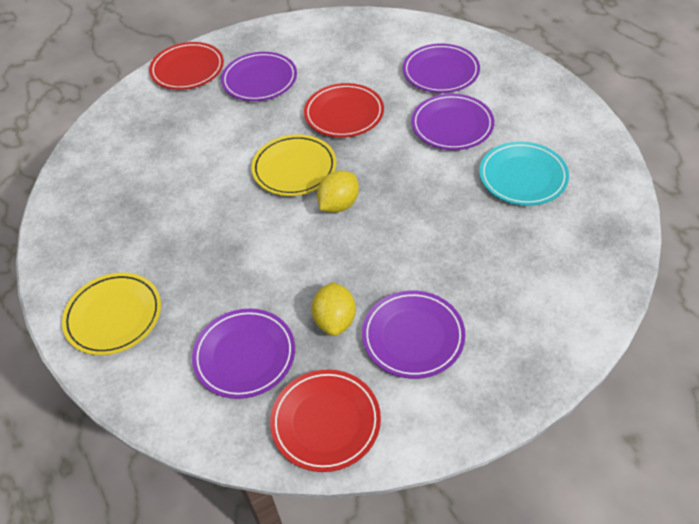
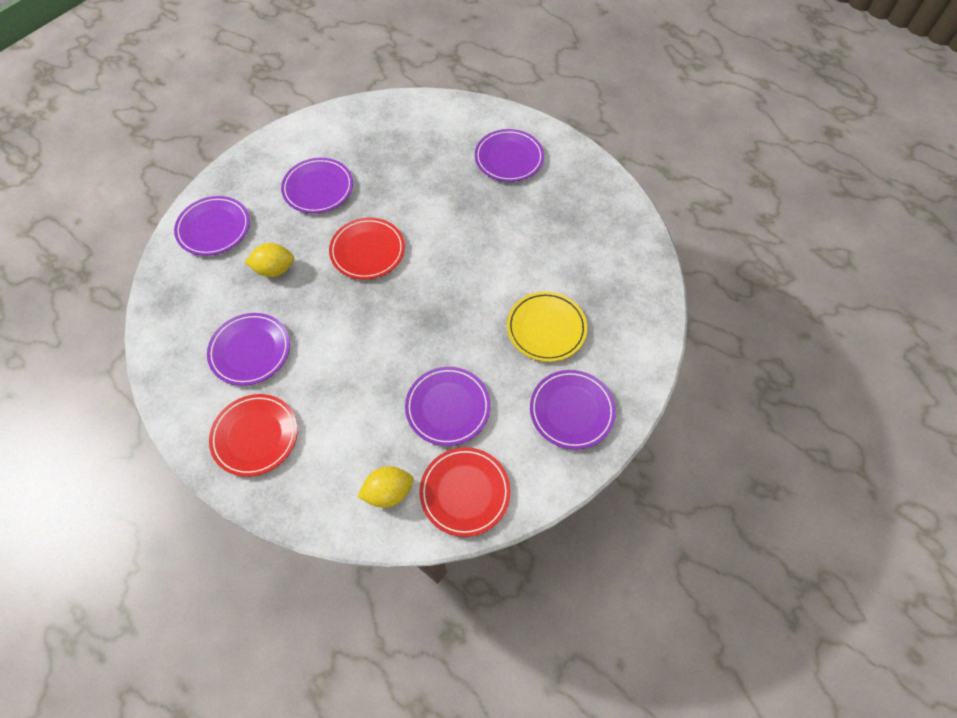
purple plate: 5 -> 6
turquoise plate: 1 -> 0
yellow plate: 2 -> 1

